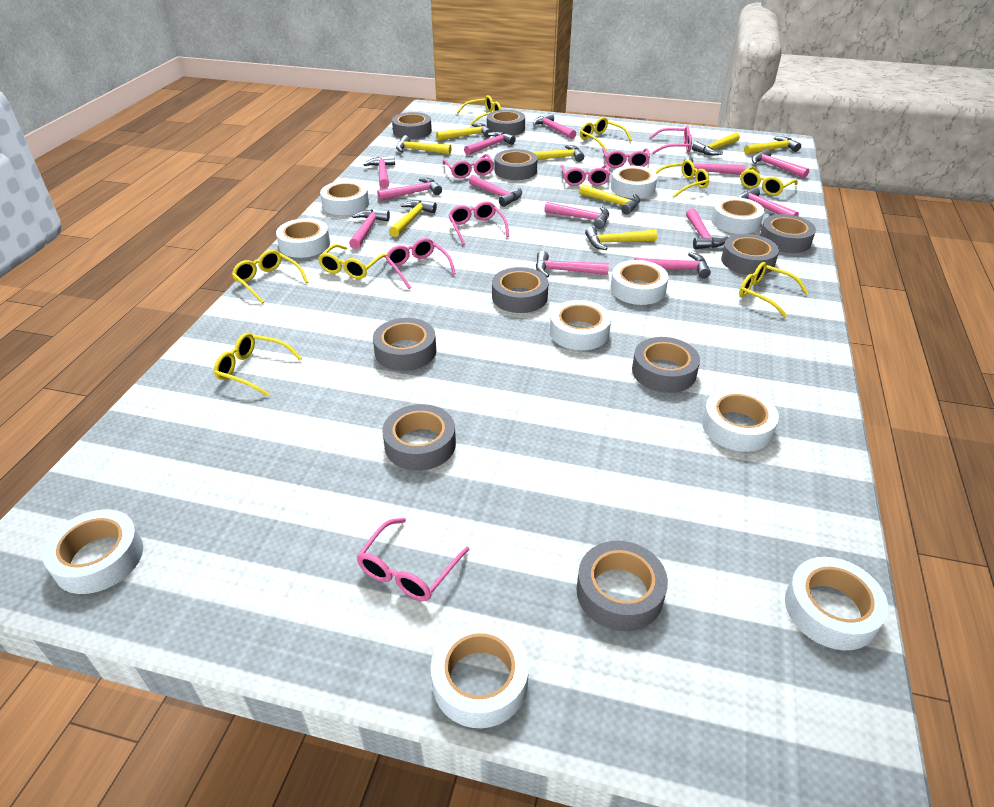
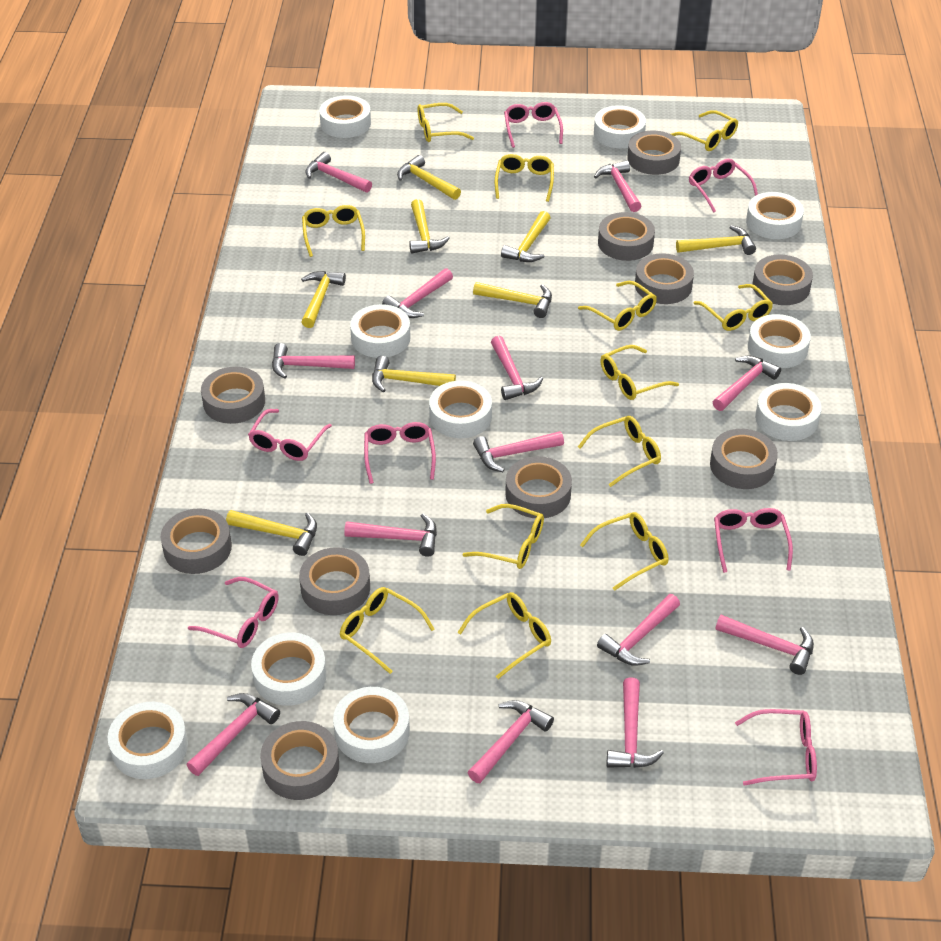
yellow glasses: 8 -> 12

